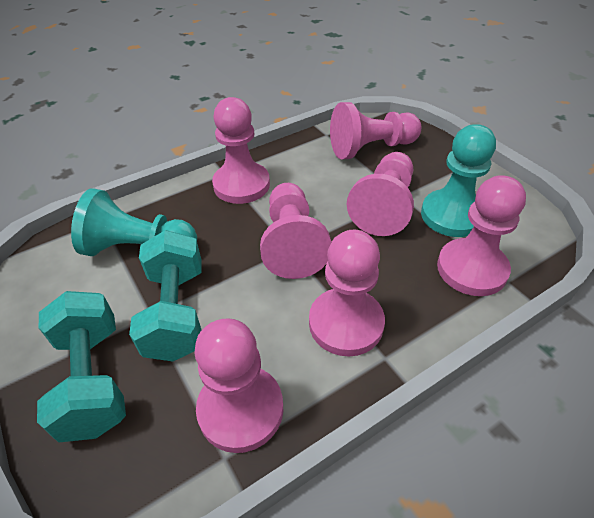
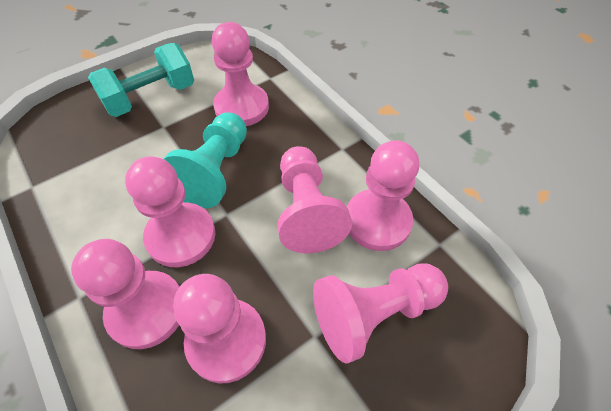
turquoise dumbbell: 2 -> 1
turquoise pawn: 2 -> 1

